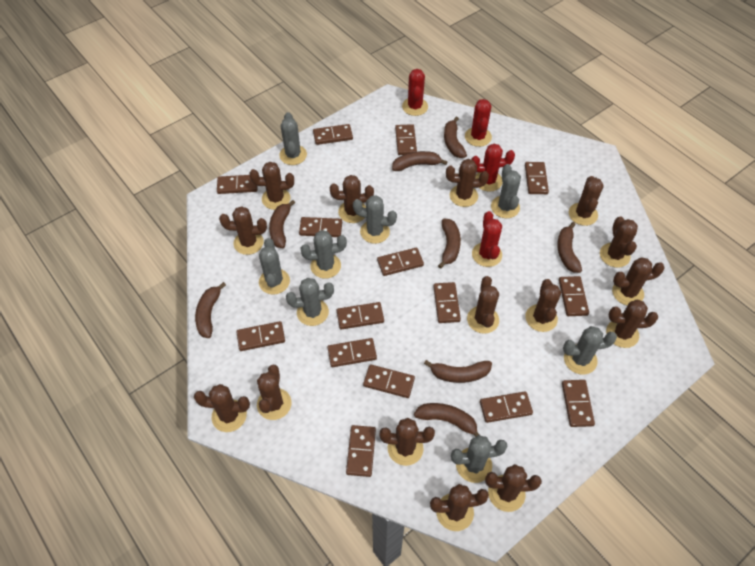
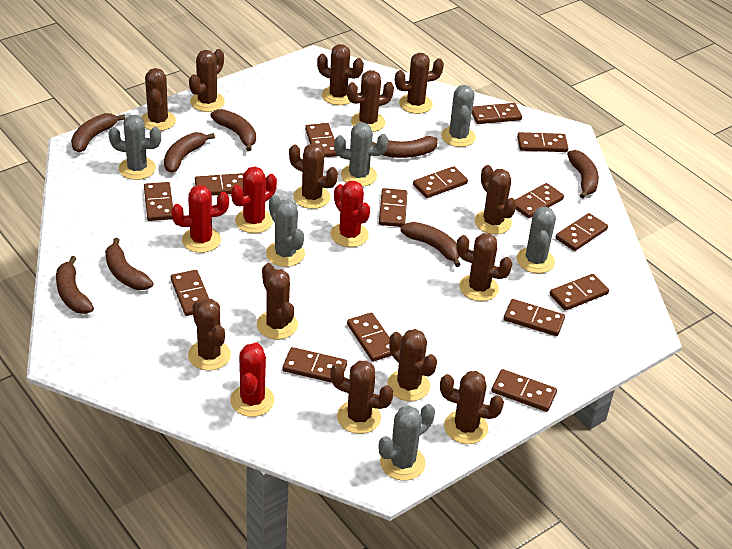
brown cactus: 15 -> 13
grey cactus: 8 -> 6

